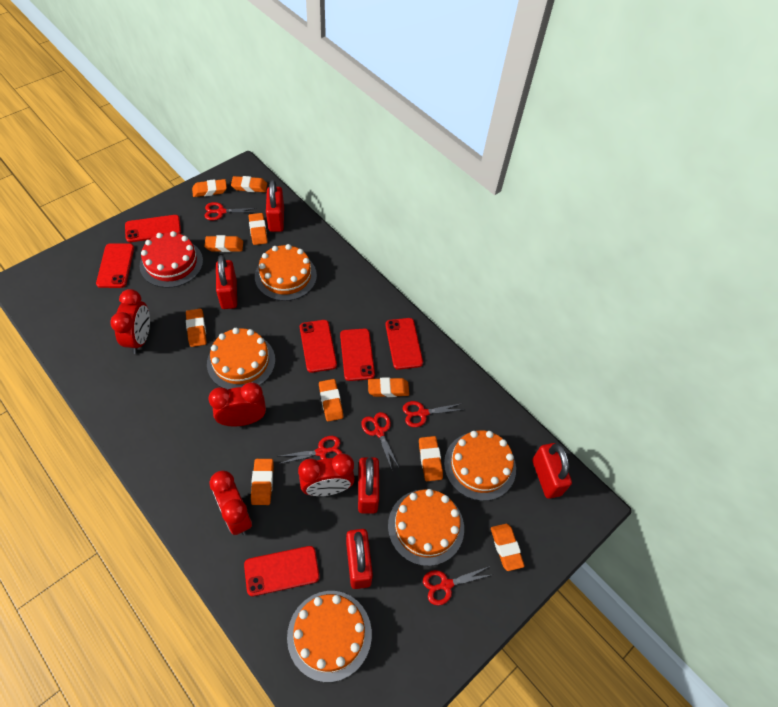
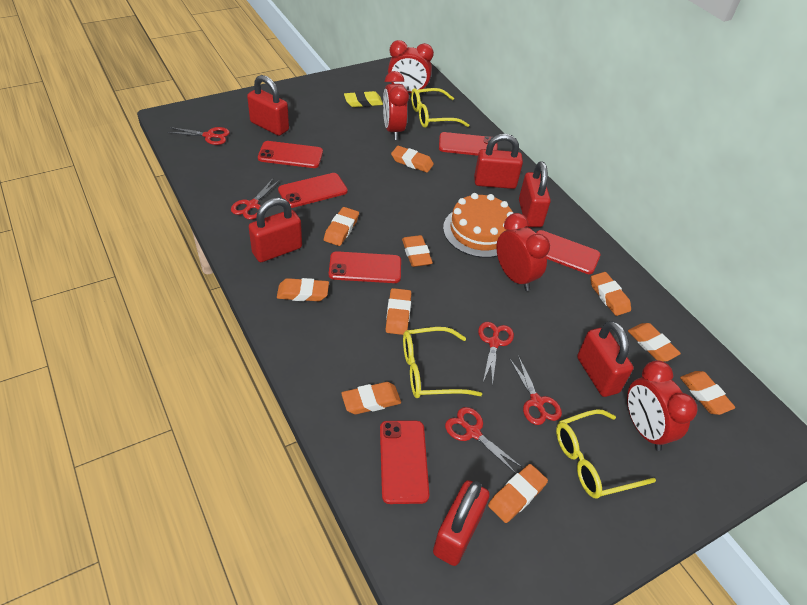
orange cake: 5 -> 1
red cake: 1 -> 0
red padlock: 5 -> 6
yellow eraser: 0 -> 1
yellow glasses: 0 -> 3

